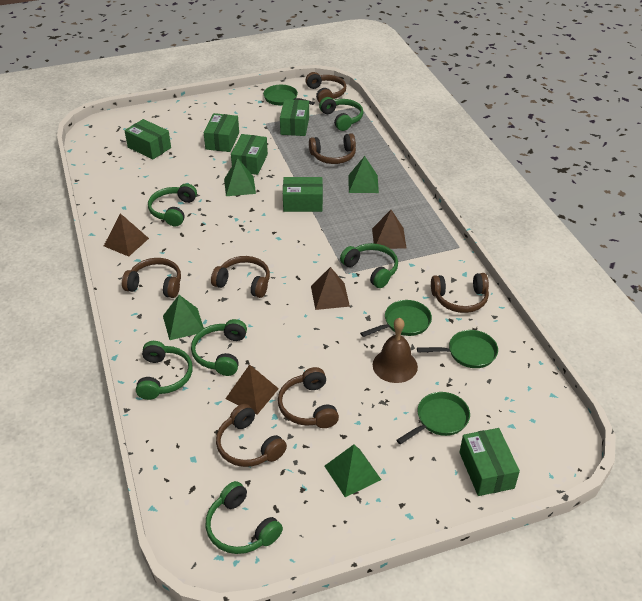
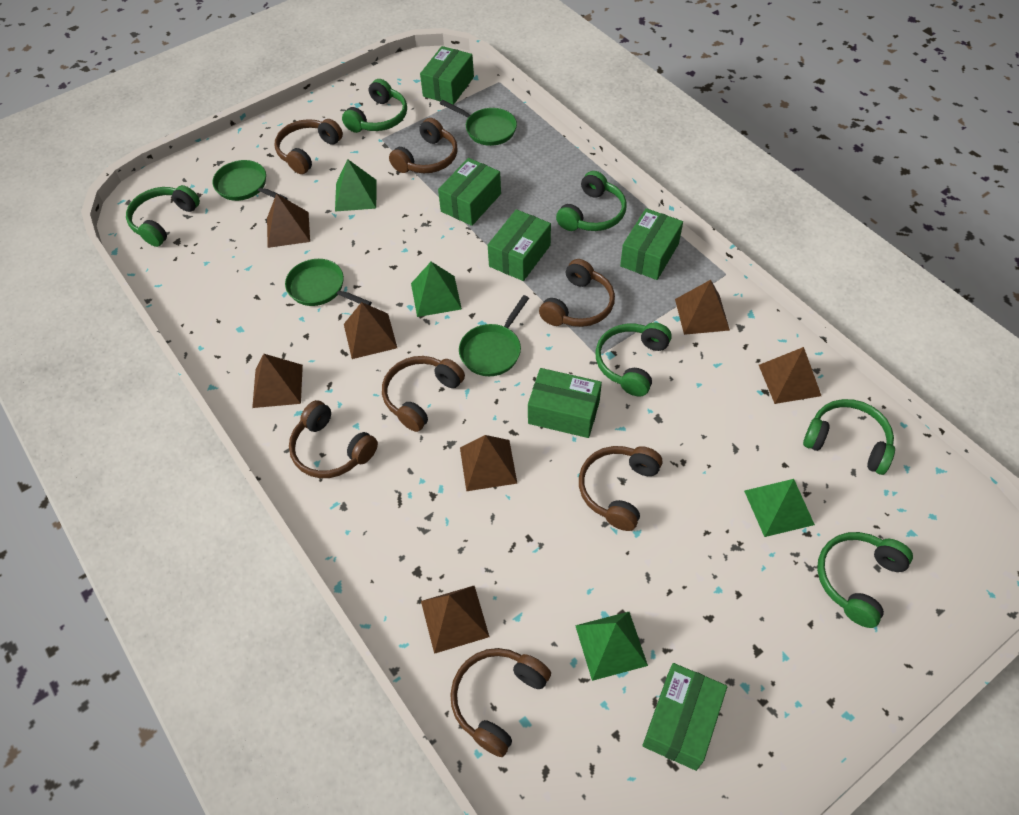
brown bell: 1 -> 0
brown pyramid: 4 -> 7

